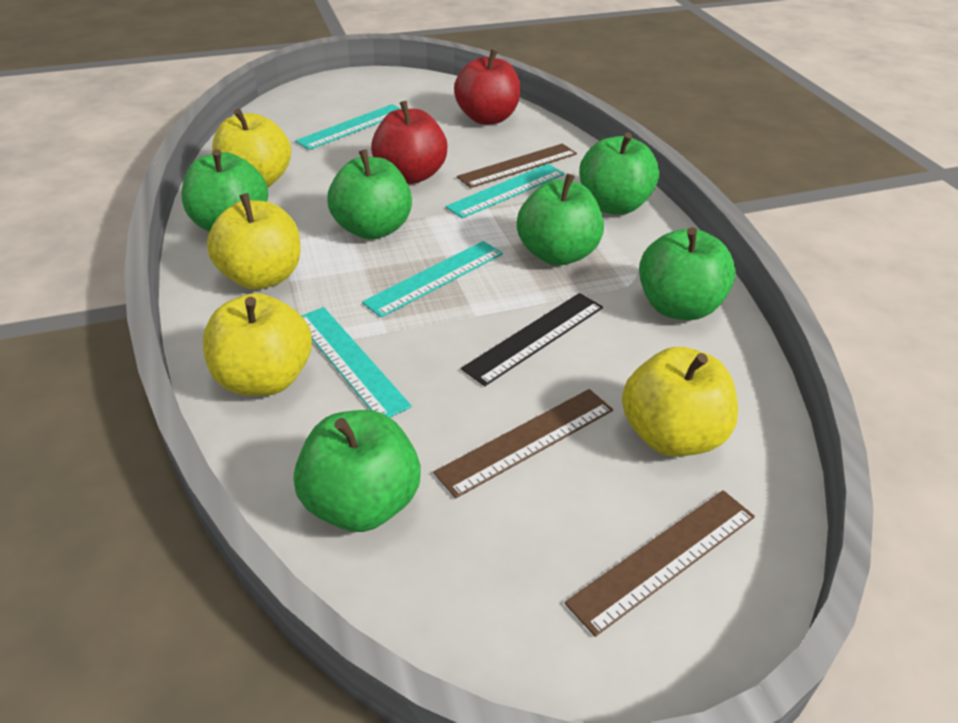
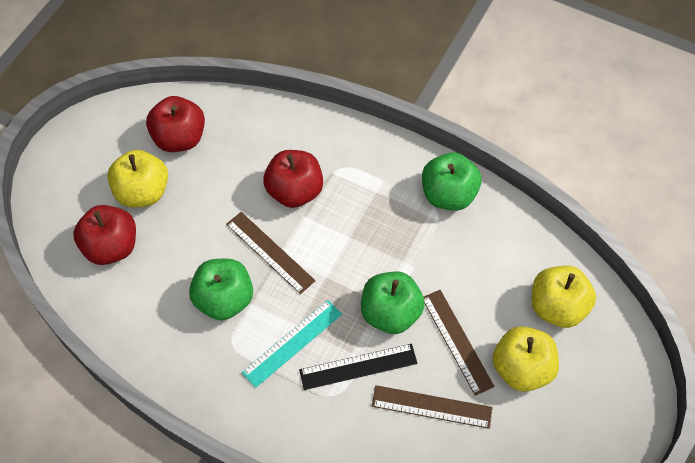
green apple: 6 -> 3
red apple: 2 -> 3
turquoise ruler: 4 -> 1
yellow apple: 4 -> 3

